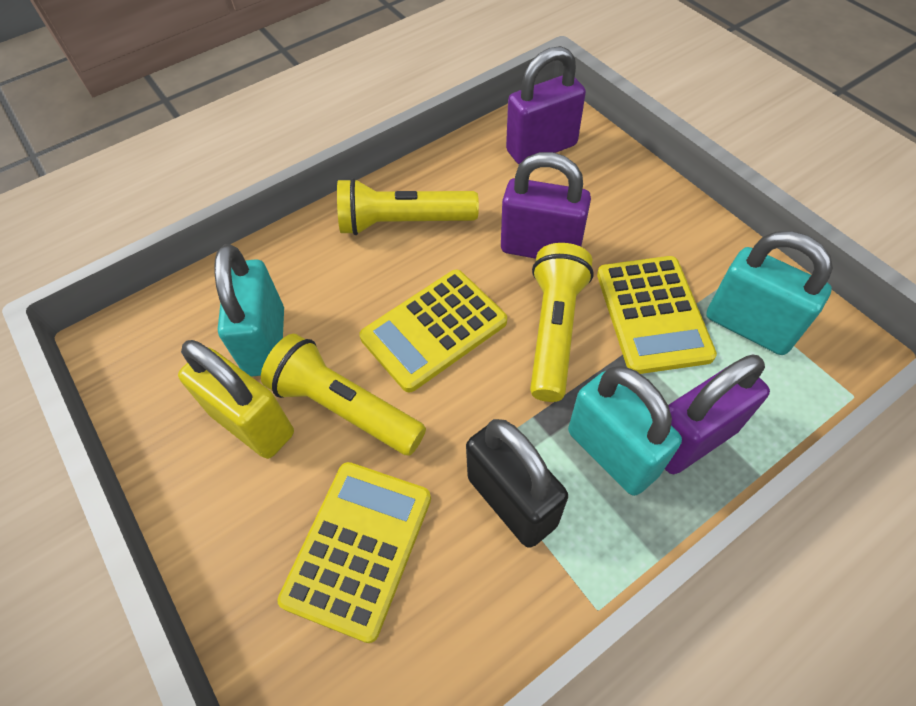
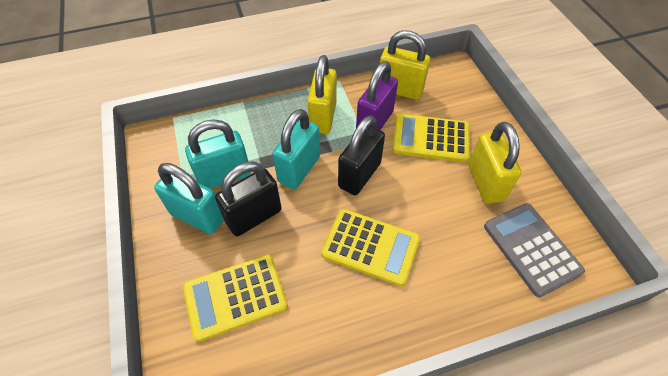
black padlock: 1 -> 2
grey calculator: 0 -> 1
purple padlock: 3 -> 1
yellow flashlight: 3 -> 0
yellow padlock: 1 -> 3

